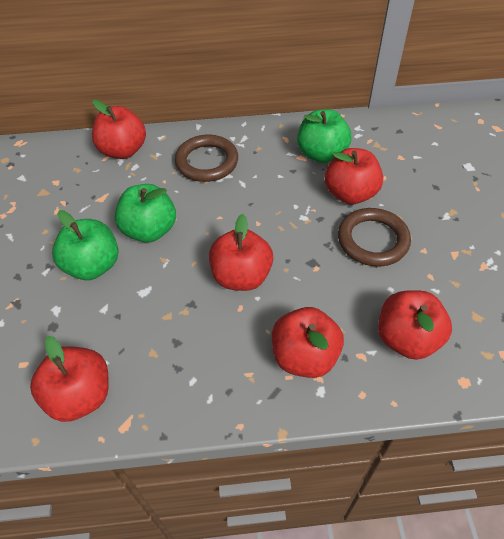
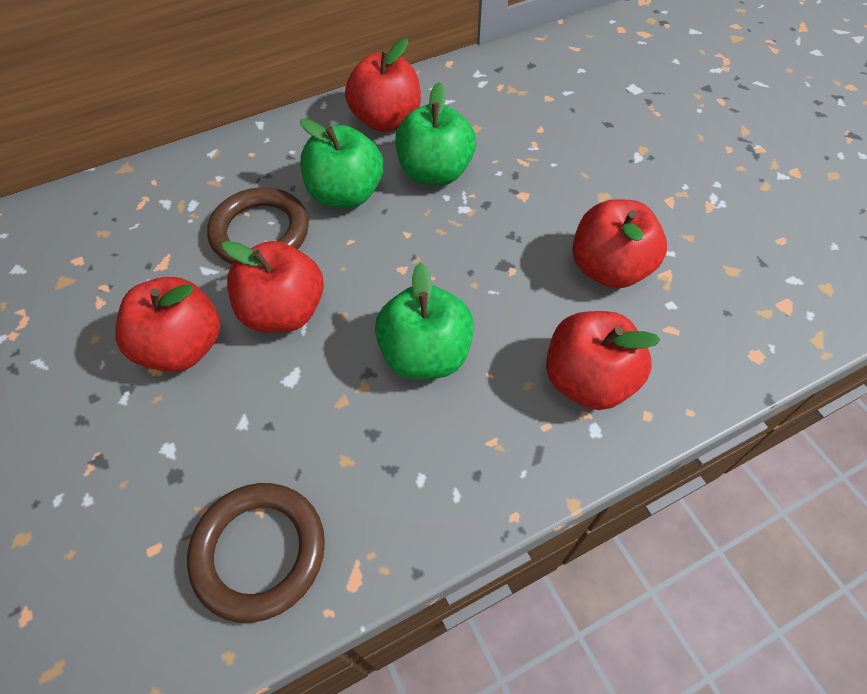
red apple: 6 -> 5

